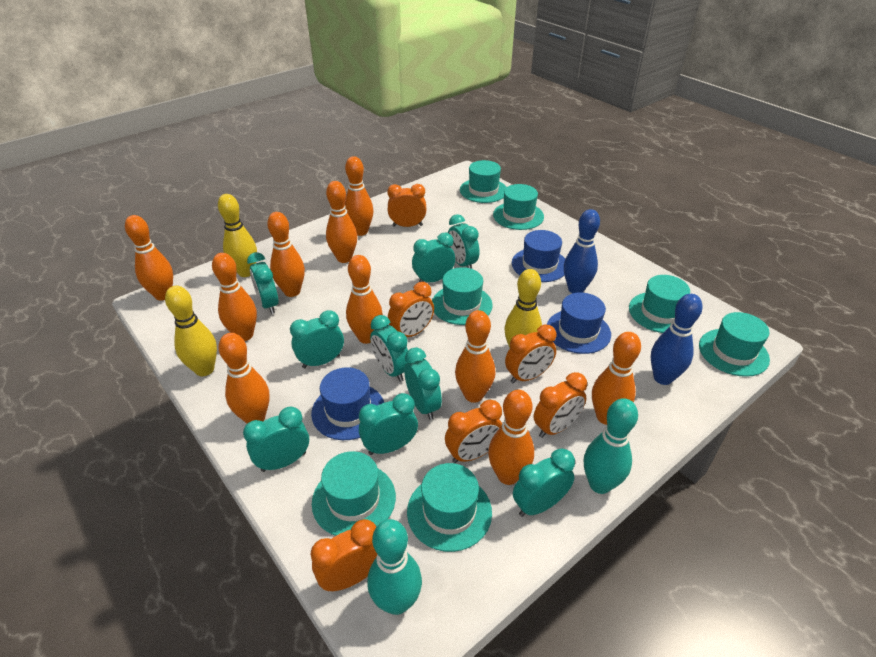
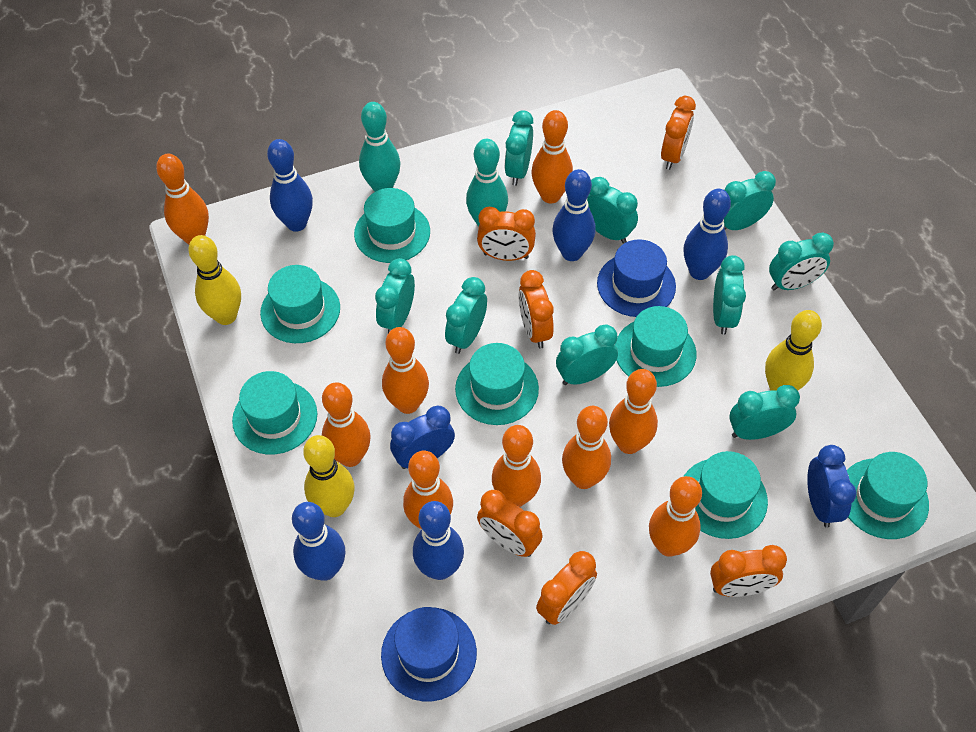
blue bowling pin: 2 -> 5
blue clock: 0 -> 2
blue hat: 3 -> 2
orange bowling pin: 10 -> 9

